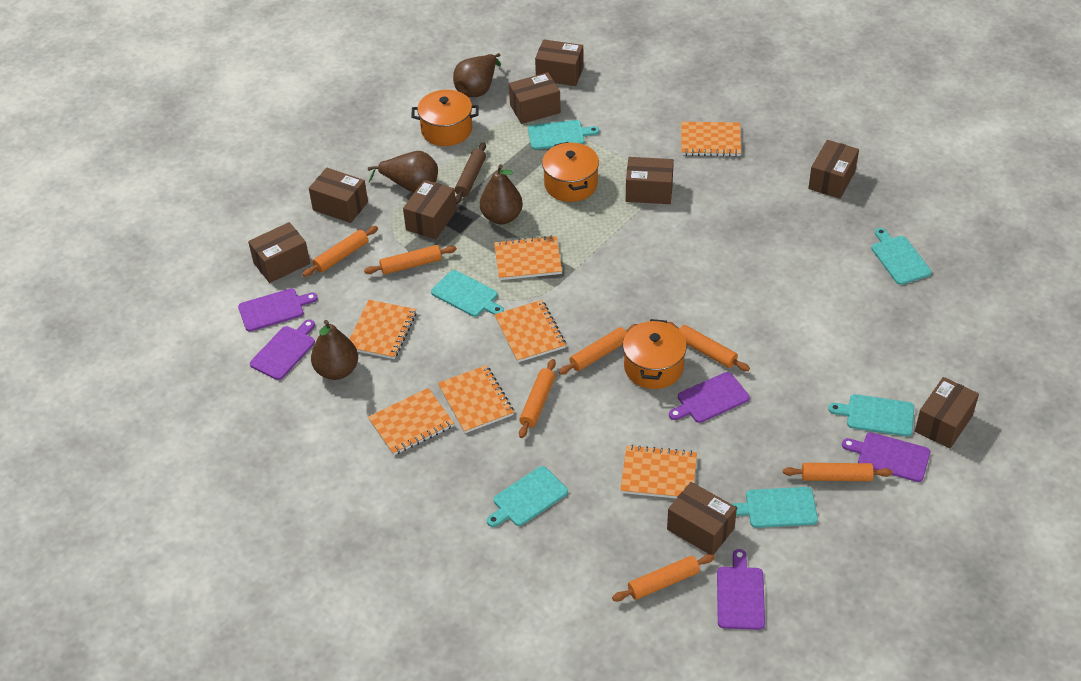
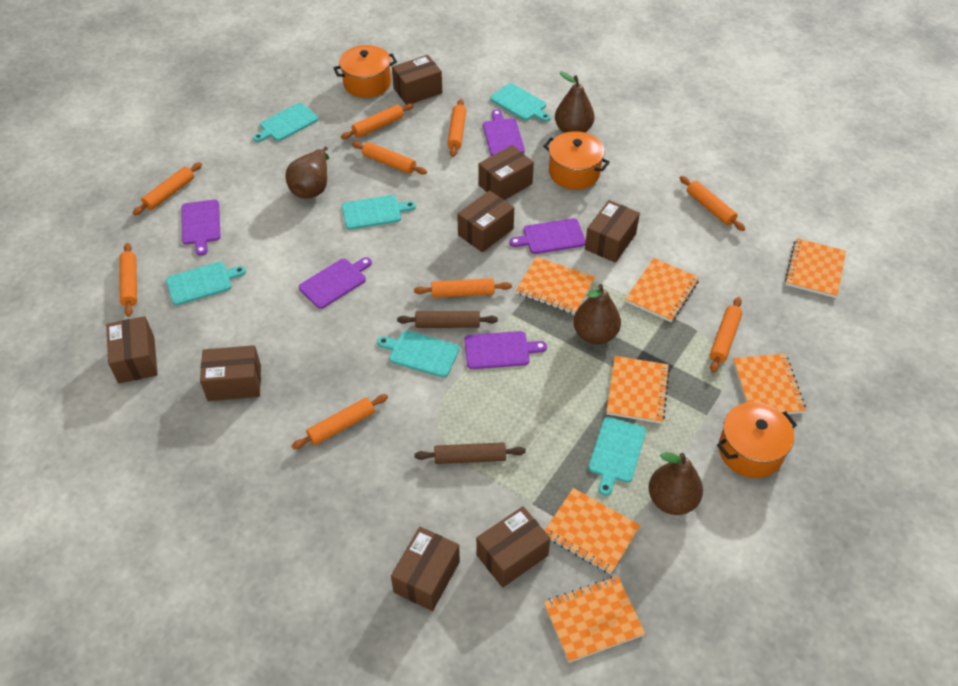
brown box: 9 -> 8
brown rolling pin: 1 -> 2
orange rolling pin: 7 -> 9

